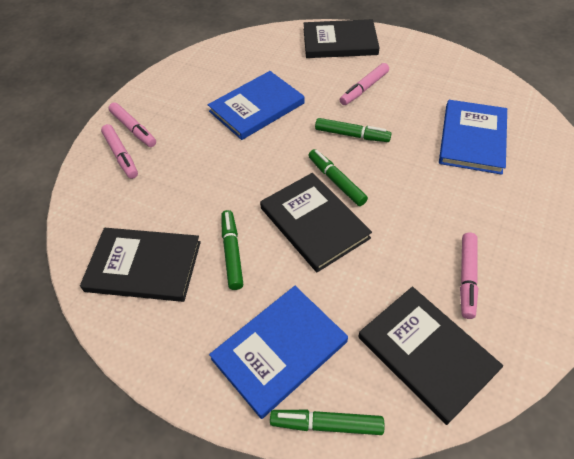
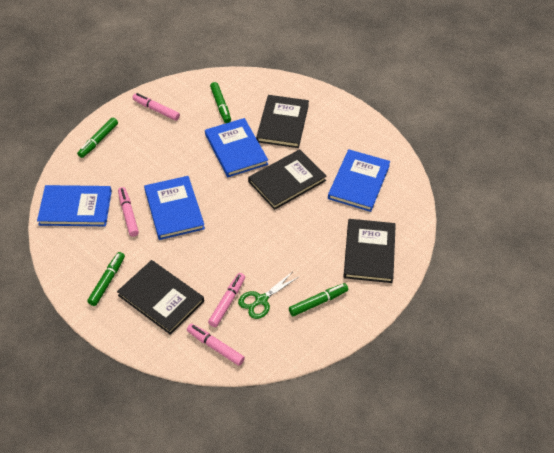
blue book: 3 -> 4
green scissors: 0 -> 1

